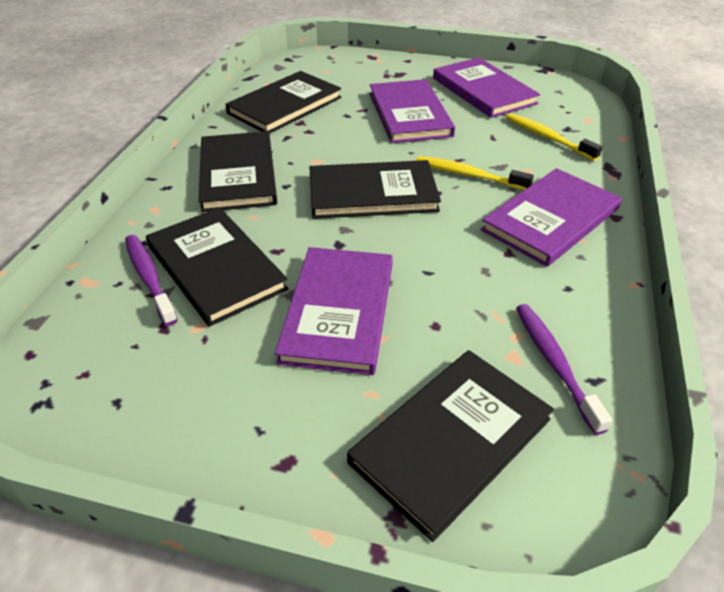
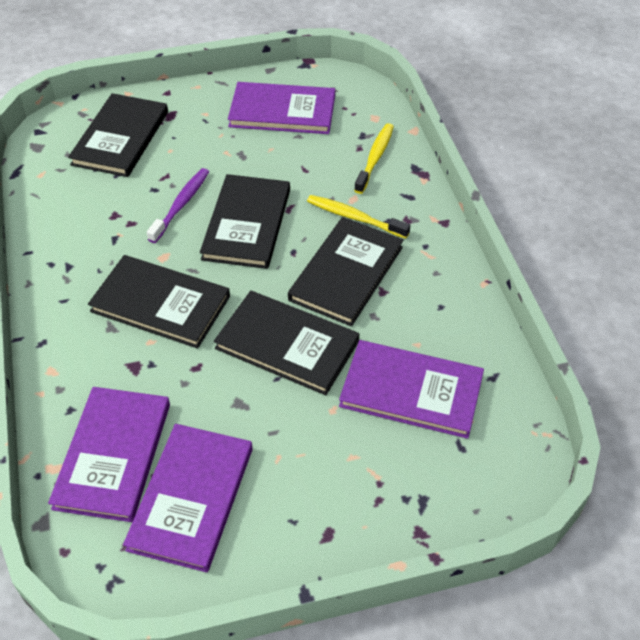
purple toothbrush: 2 -> 1

